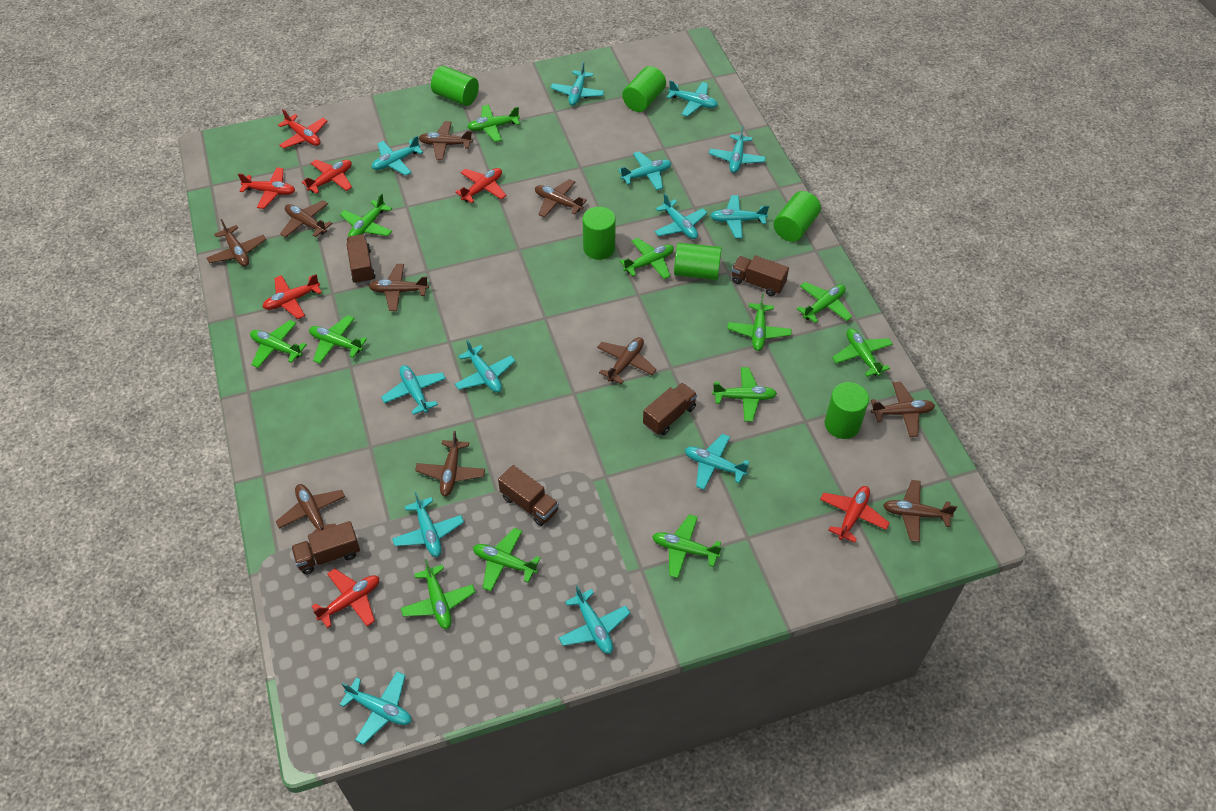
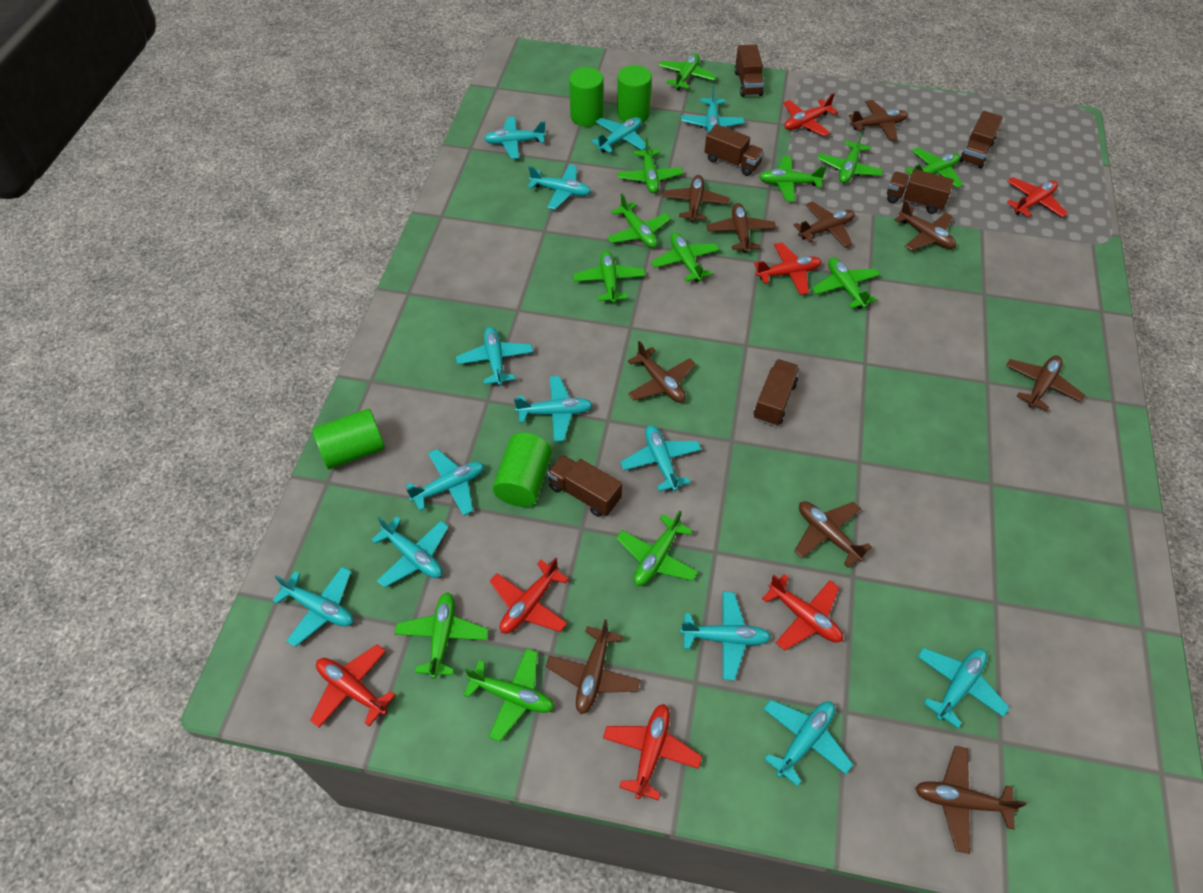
brown truck: 5 -> 6
green cylinder: 6 -> 4

